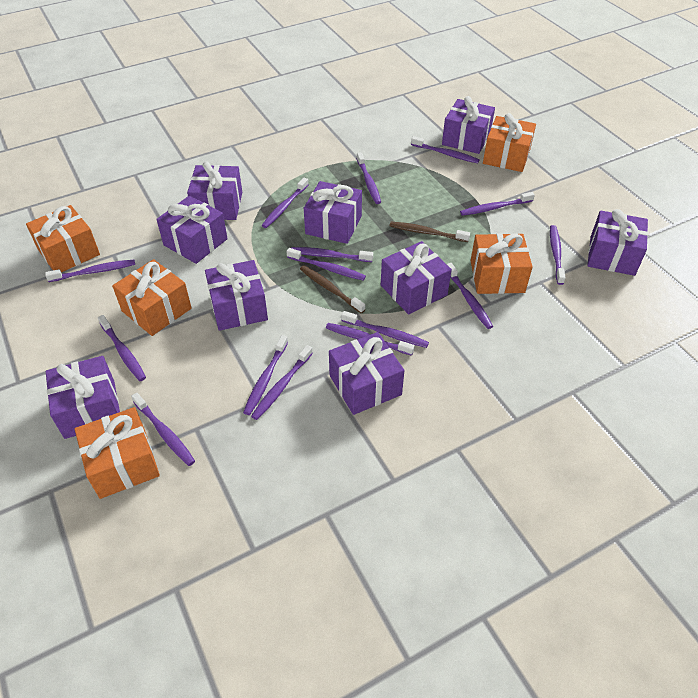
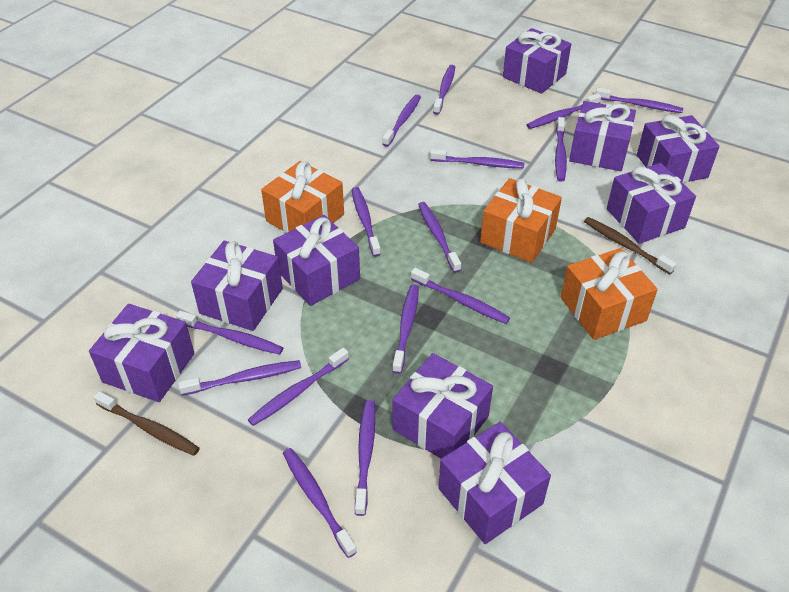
orange gift: 5 -> 3

